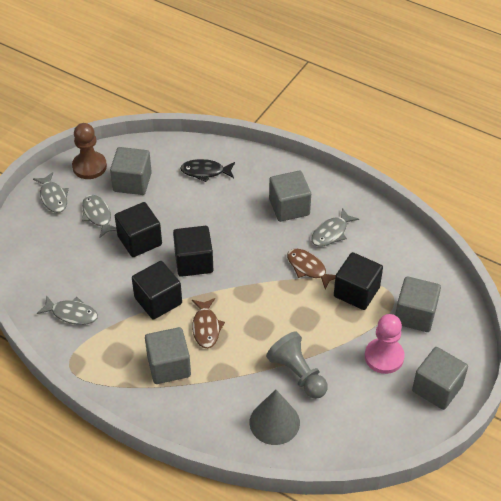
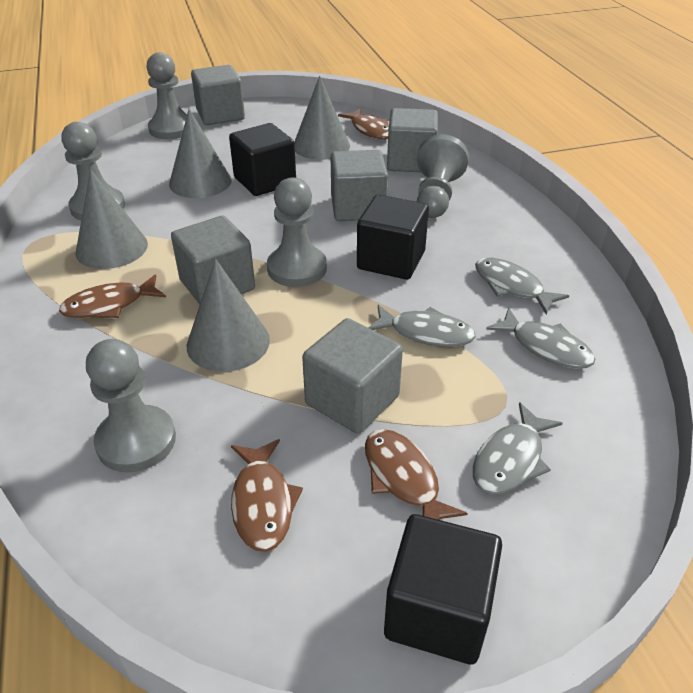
black cube: 4 -> 3
black fish: 1 -> 0
brown fish: 2 -> 4
brown pawn: 1 -> 0
grey cone: 1 -> 4
grey pawn: 1 -> 5
pink pawn: 1 -> 0

